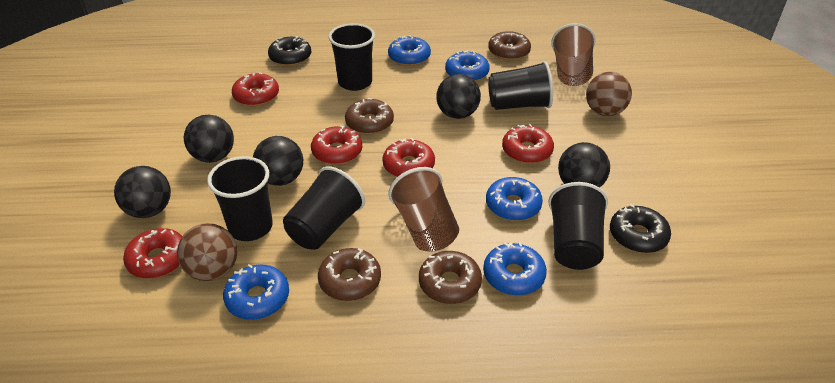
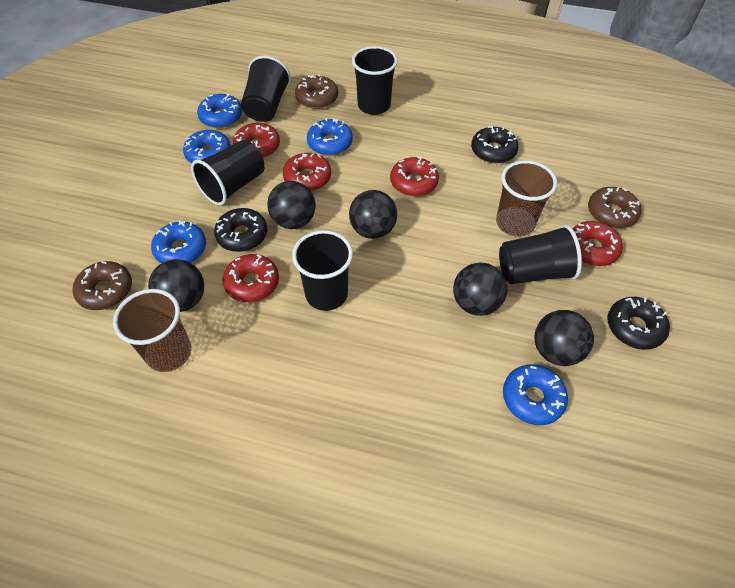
black donut: 2 -> 3
brown ball: 2 -> 0
brown donut: 4 -> 3

